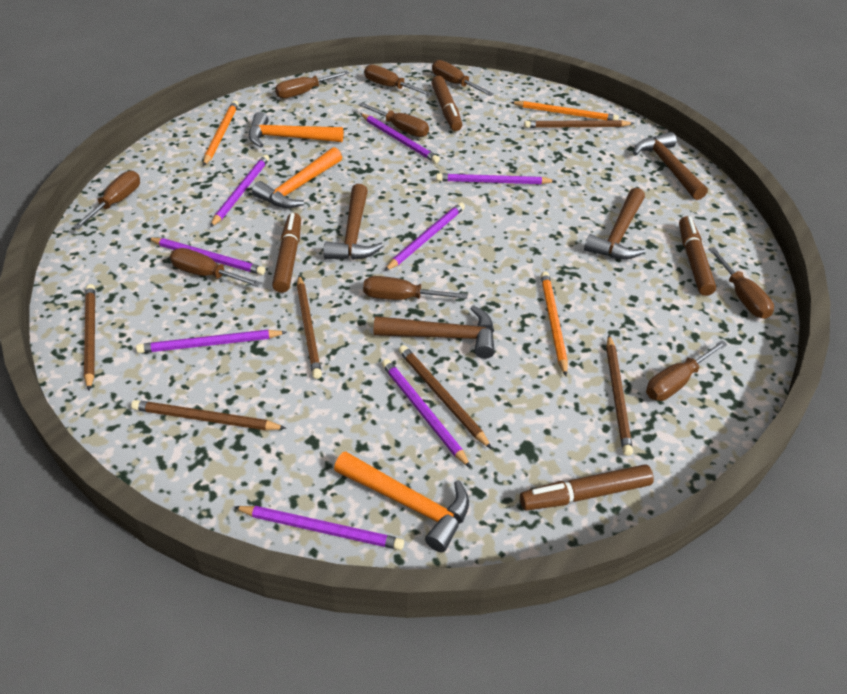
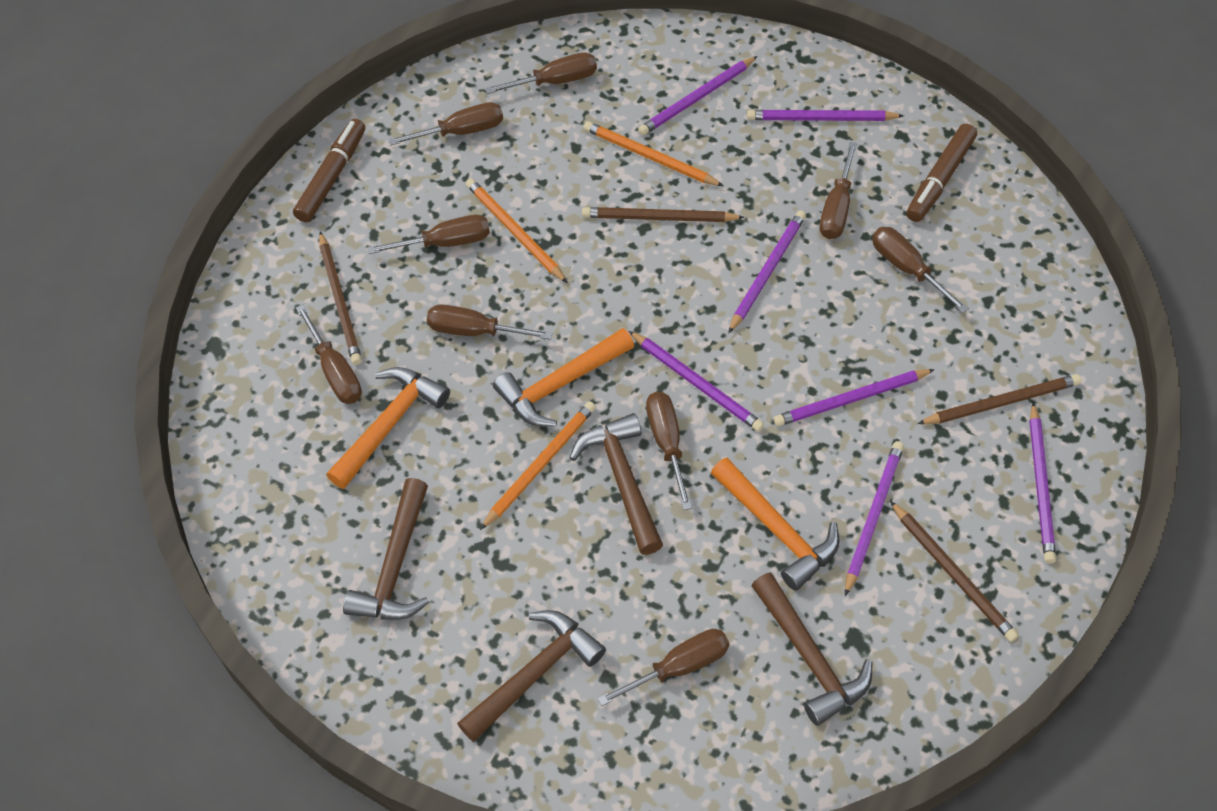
brown marker: 4 -> 2
brown pencil: 6 -> 4
purple pencil: 8 -> 7

